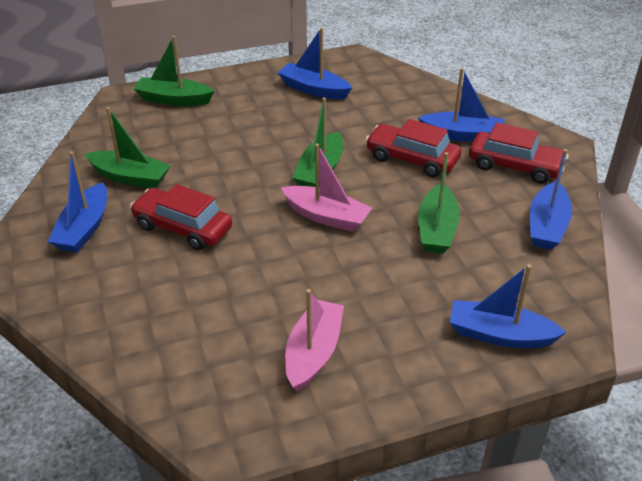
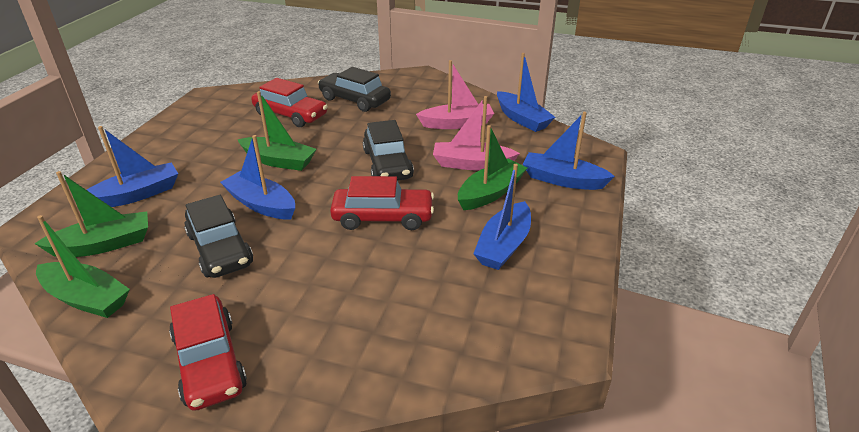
black car: 0 -> 3

